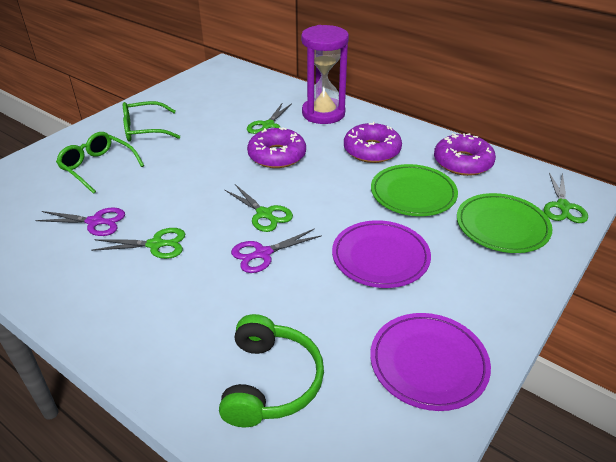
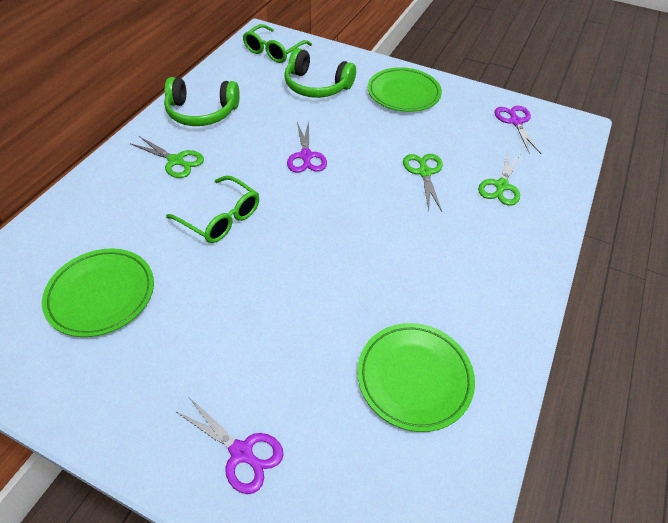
green headphones: 1 -> 2
green plate: 2 -> 3
green scissors: 4 -> 3
purple donut: 3 -> 0
purple hourglass: 1 -> 0
purple plate: 2 -> 0
purple scissors: 2 -> 3

